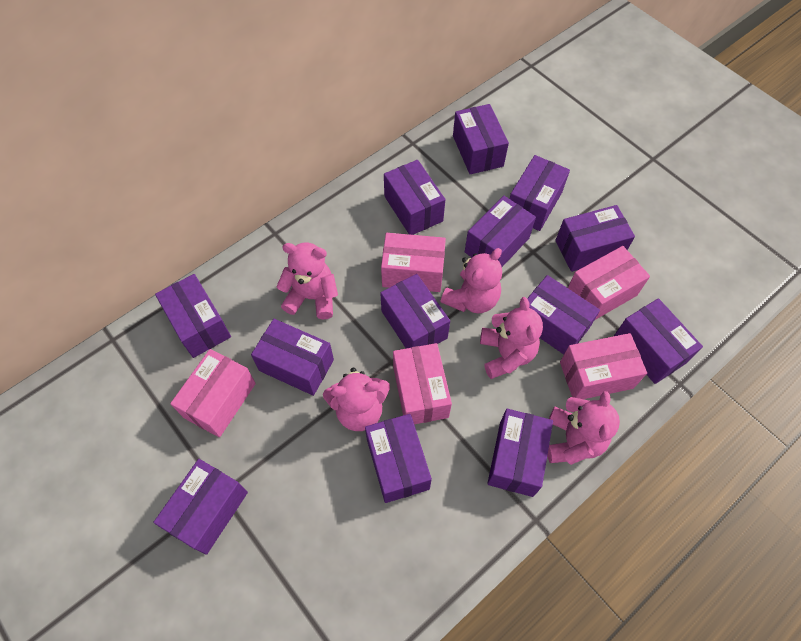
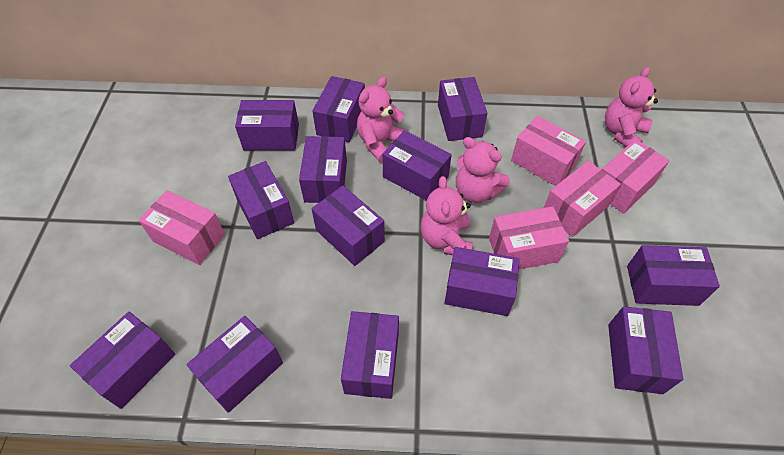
pink teddy bear: 5 -> 4

